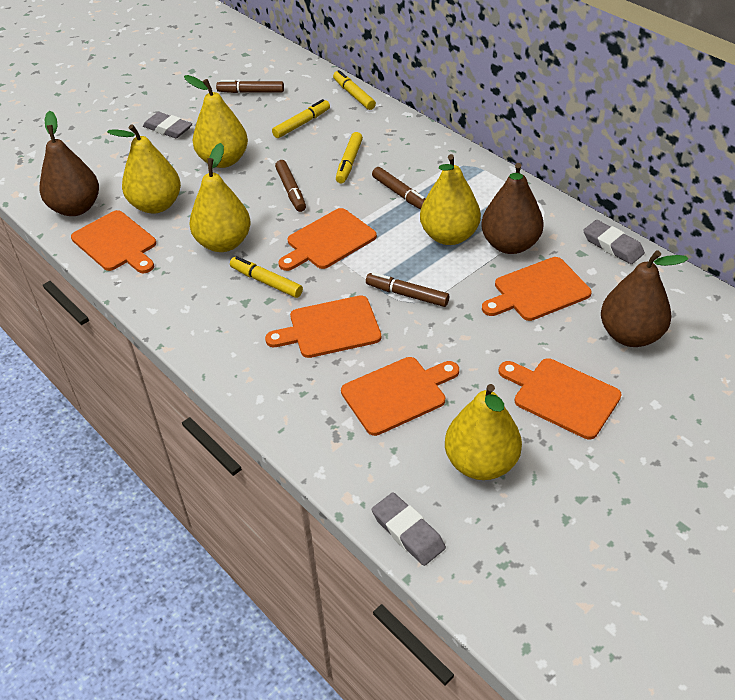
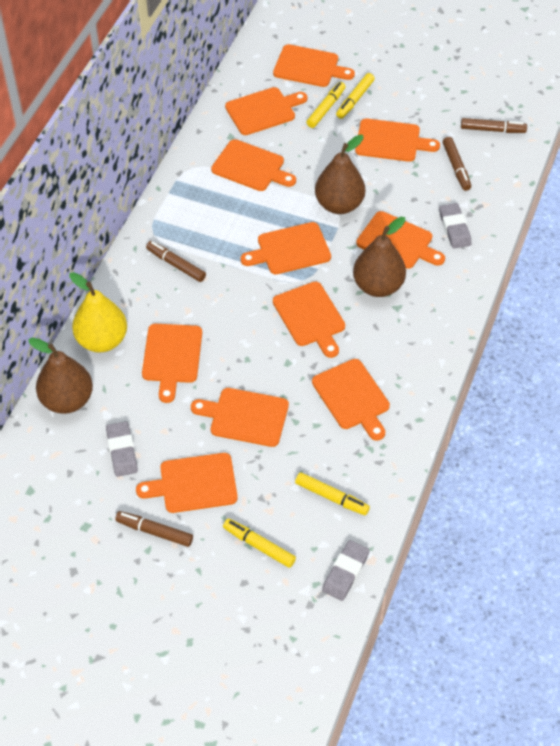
orange cutting board: 6 -> 11
yellow pear: 5 -> 1

